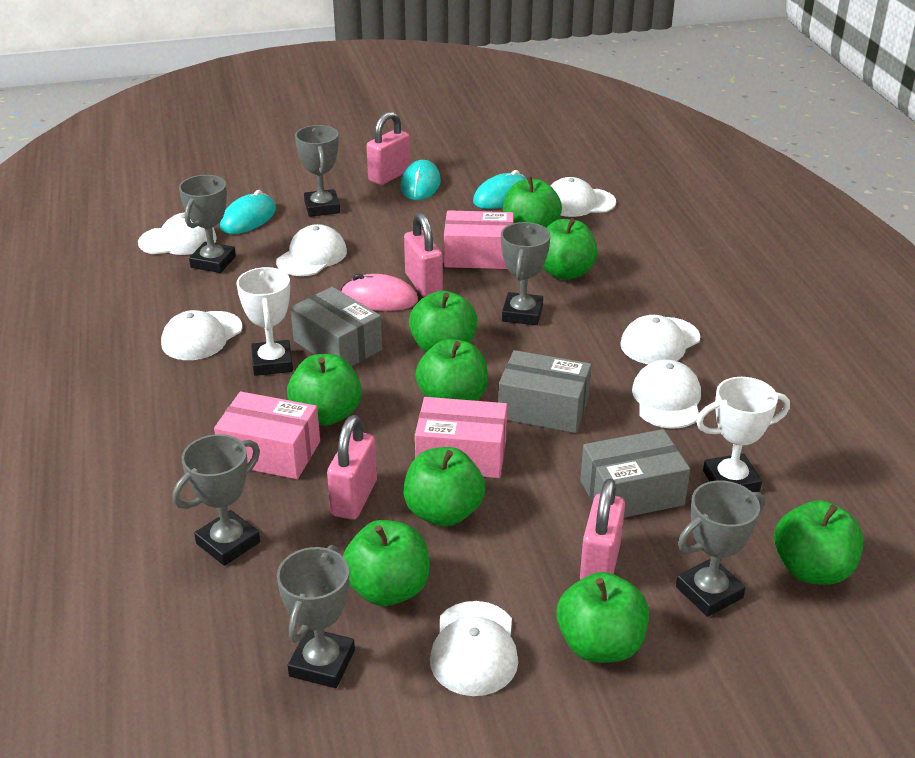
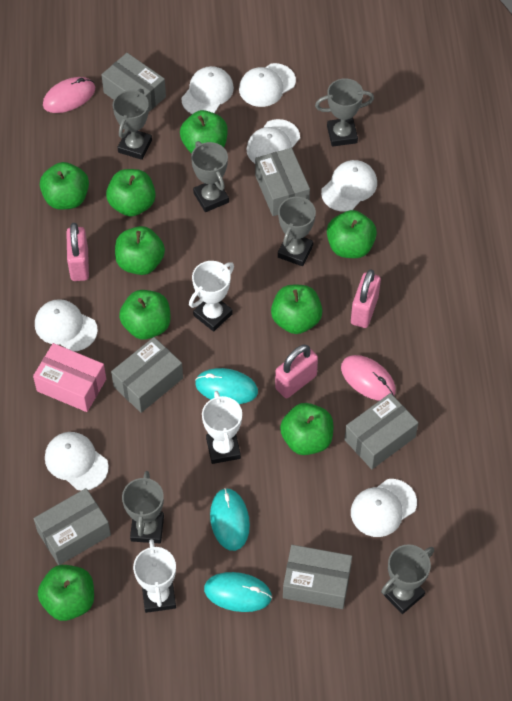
grey box: 3 -> 6
pink box: 3 -> 1
pink mouse: 1 -> 2
pink padlock: 4 -> 3
white trophy: 2 -> 3

